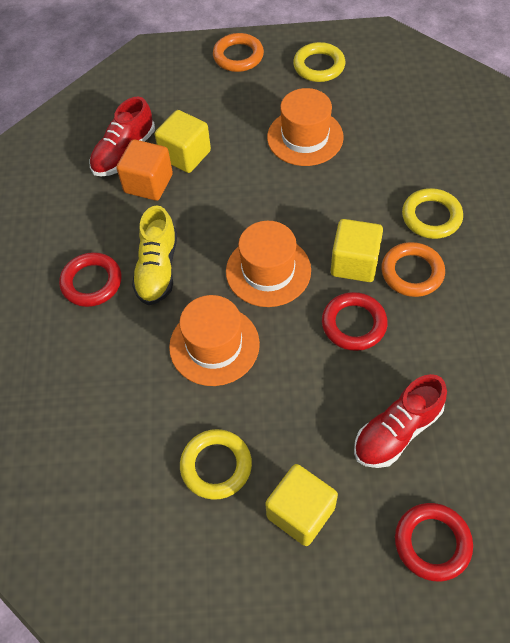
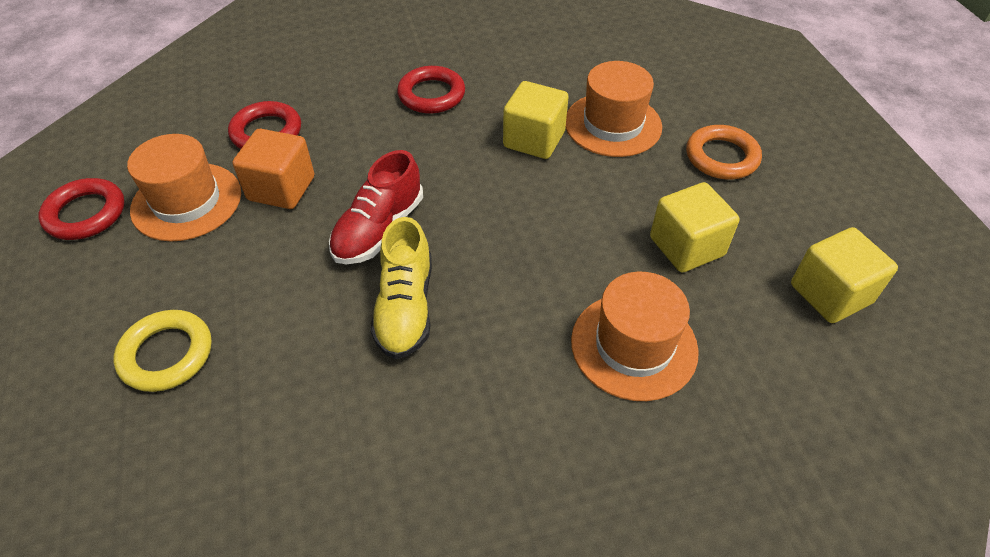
orange ring: 2 -> 1
red shoe: 2 -> 1
yellow ring: 3 -> 1

